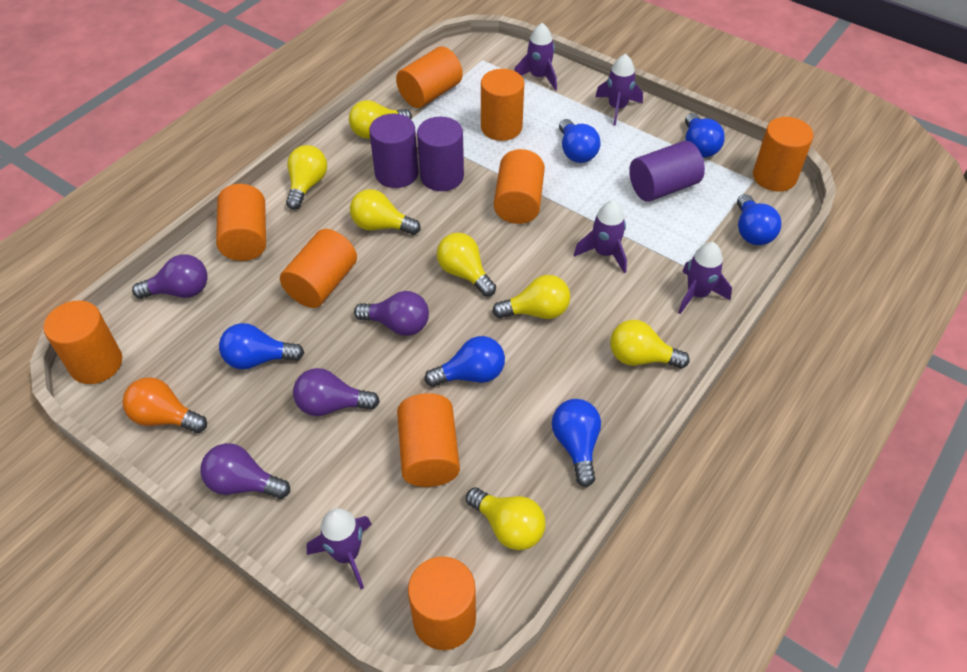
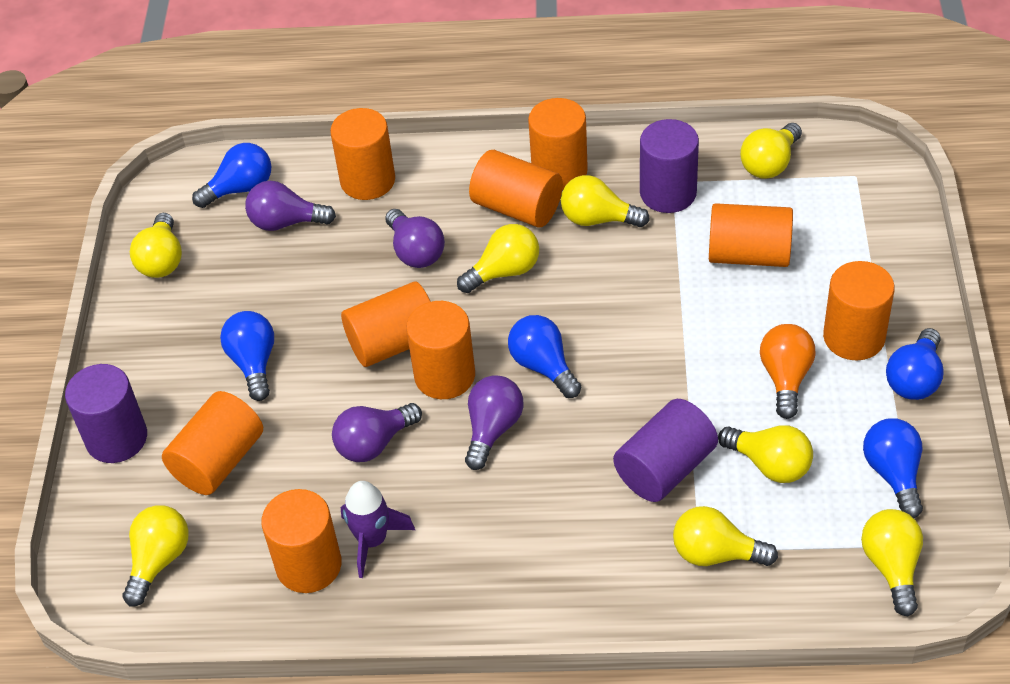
blue light bulb: 6 -> 5
purple rocket: 5 -> 1
yellow light bulb: 7 -> 8

